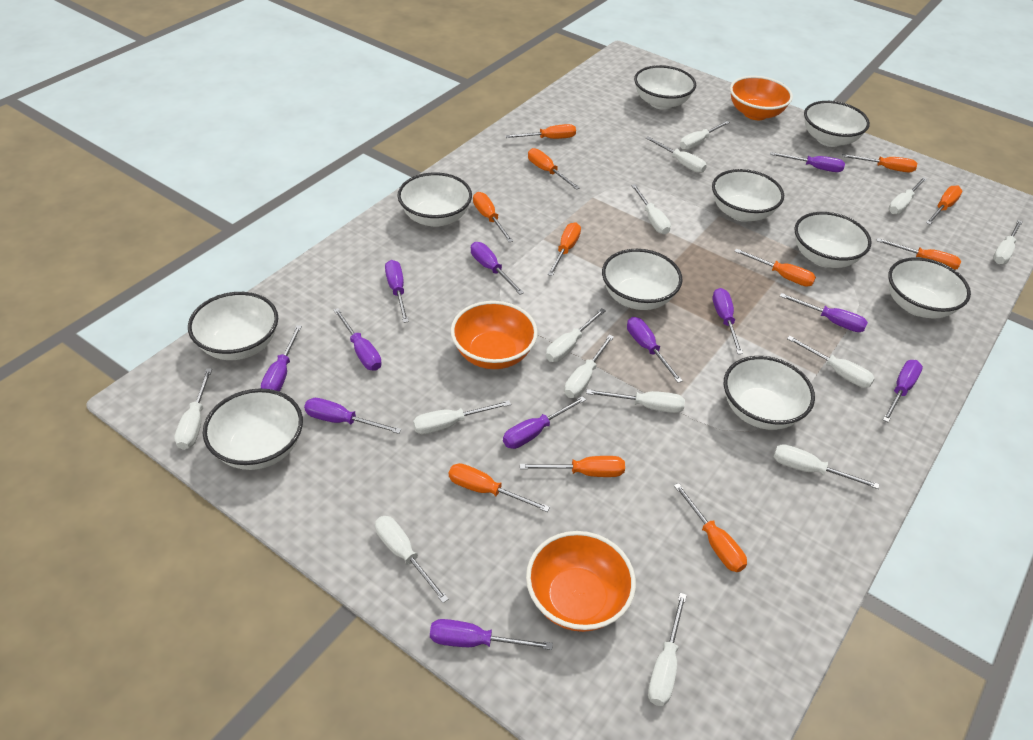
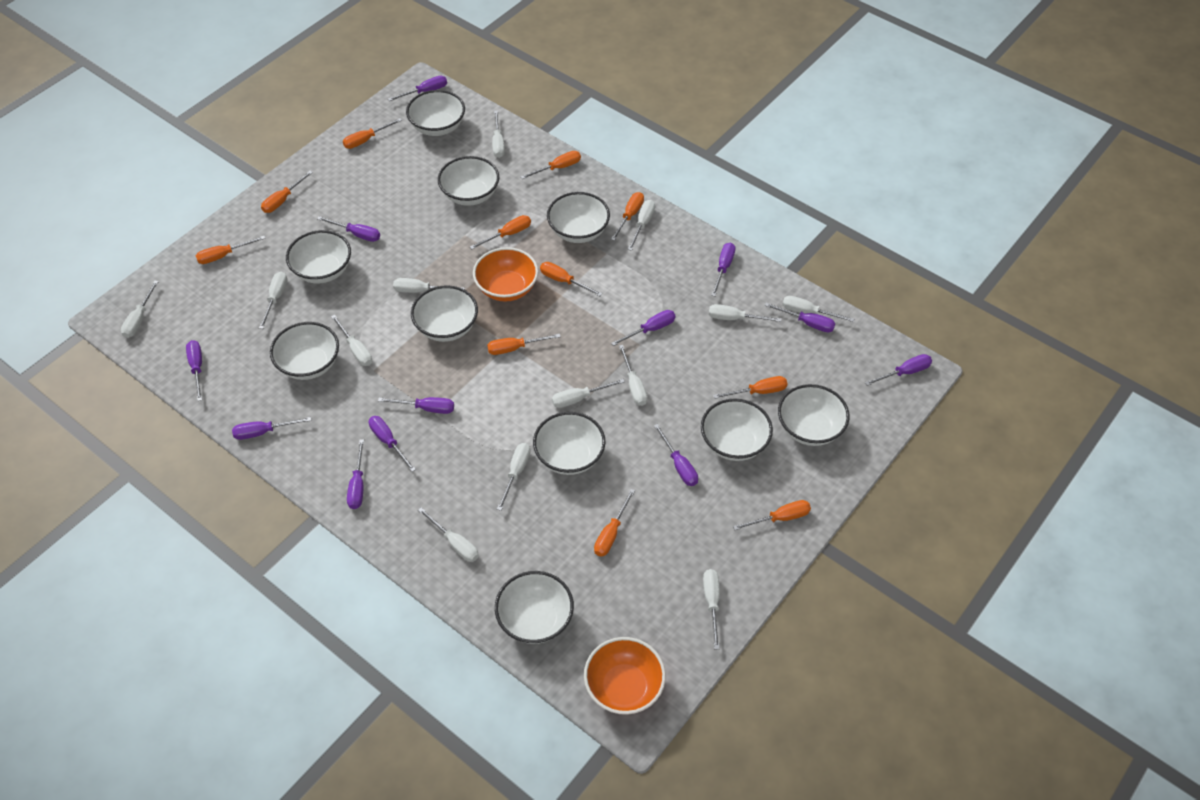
orange bowl: 3 -> 2
white screwdriver: 14 -> 13

